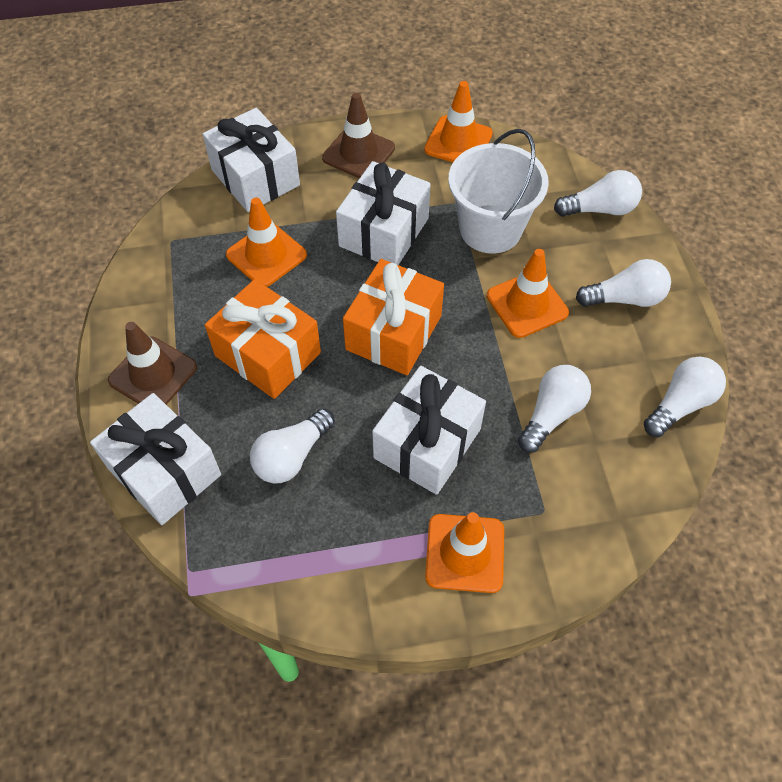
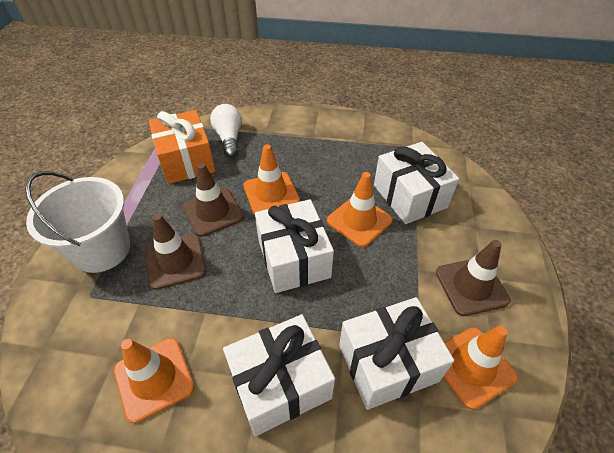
brown traffic cone: 2 -> 3
orange gift: 2 -> 1
white light bulb: 5 -> 1

